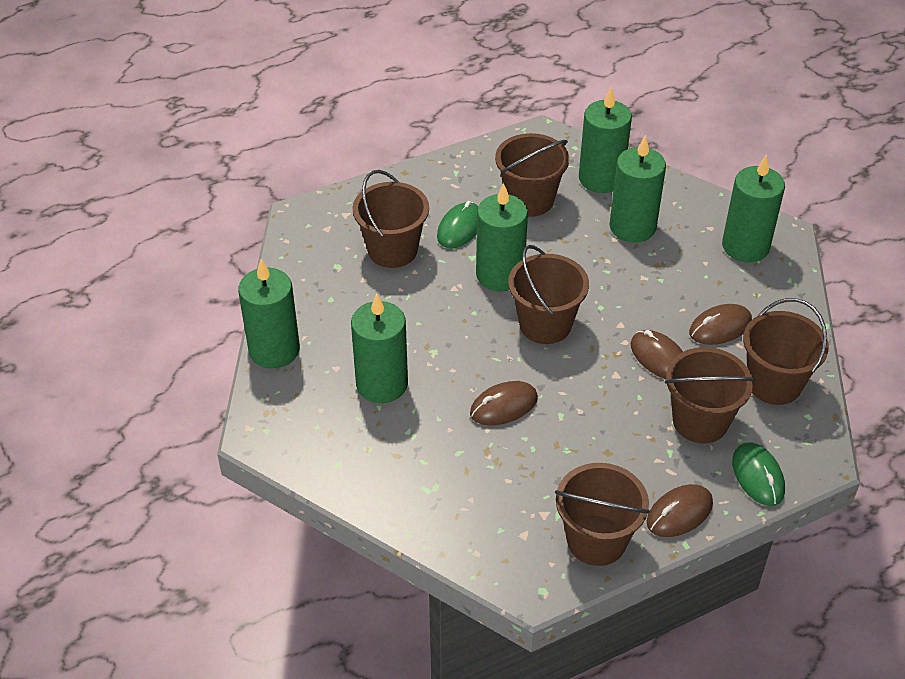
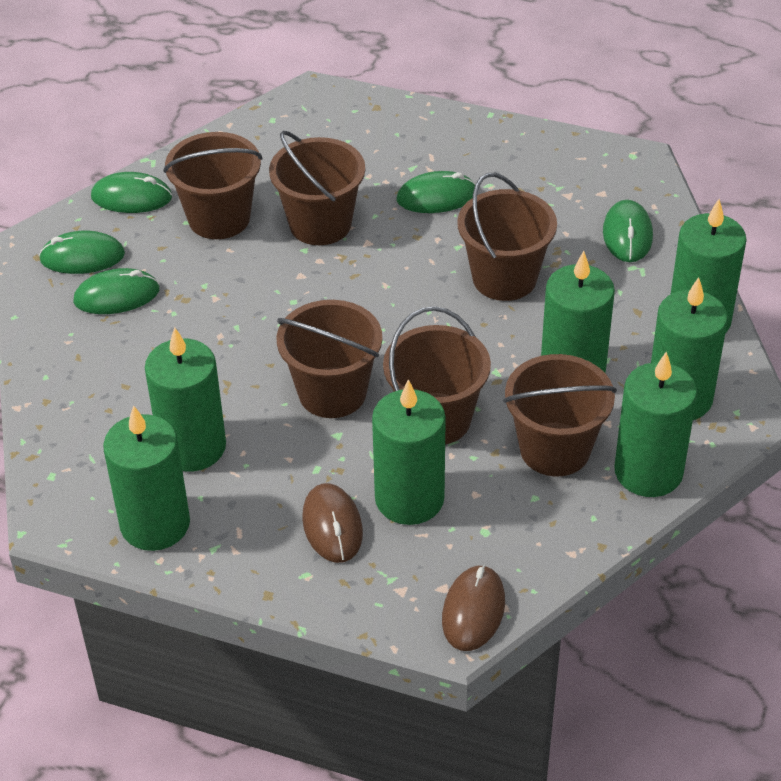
brown mouse: 4 -> 2
green candle: 6 -> 7
green mouse: 2 -> 5

